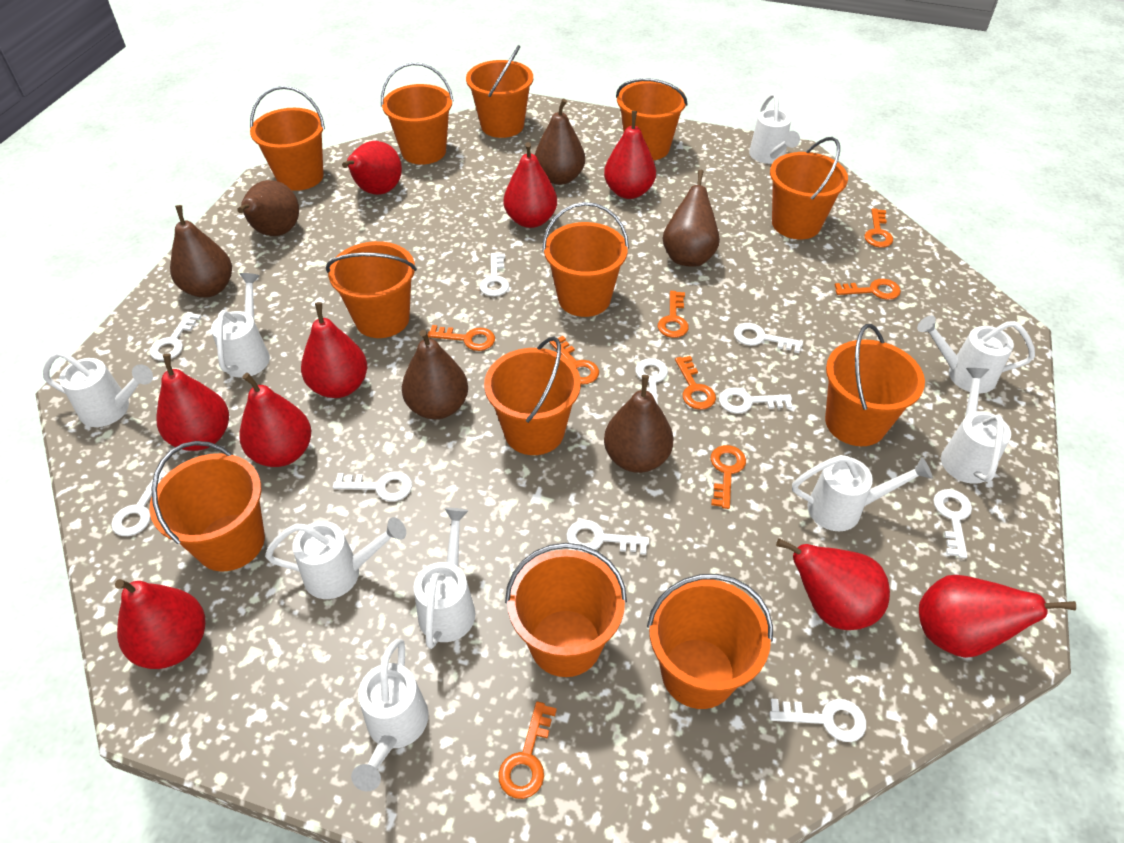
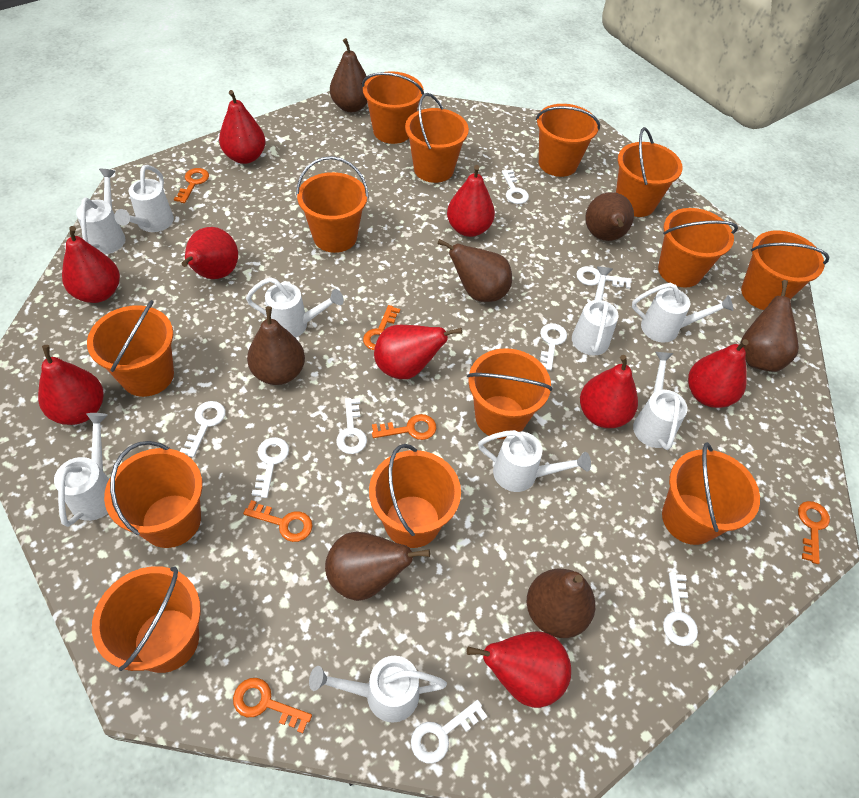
brown pear: 6 -> 7
orange bucket: 12 -> 13
orange key: 8 -> 6
white key: 10 -> 8

